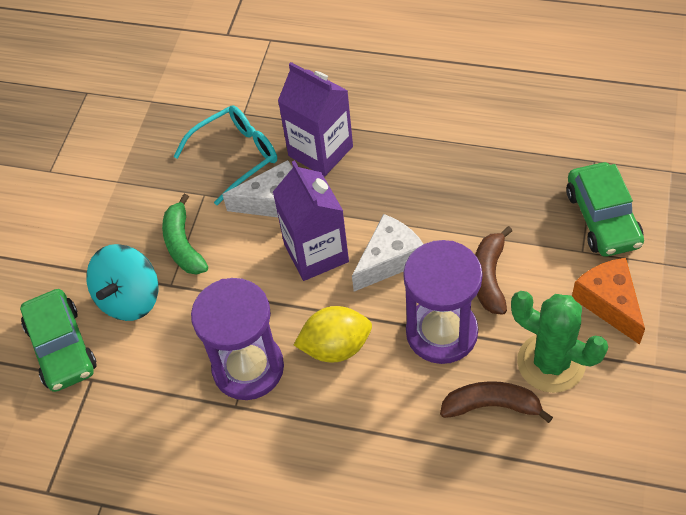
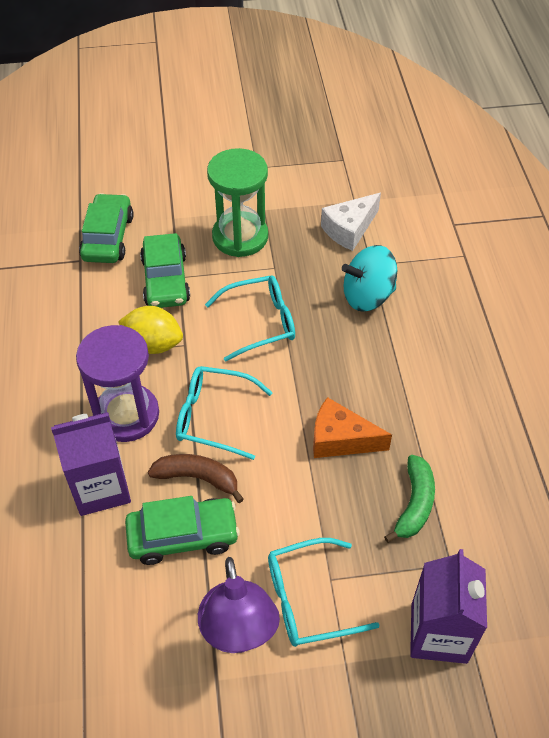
brown banana: 2 -> 1
green cactus: 1 -> 0
green car: 2 -> 3
green hourglass: 0 -> 1
purple hourglass: 2 -> 1
purple lamp: 0 -> 1
turquoise glasses: 1 -> 3
white cheese: 2 -> 1

